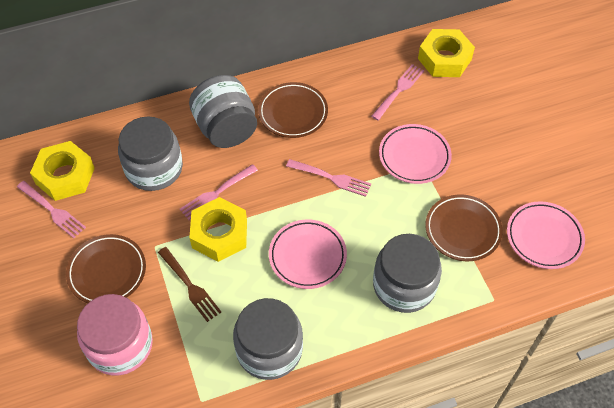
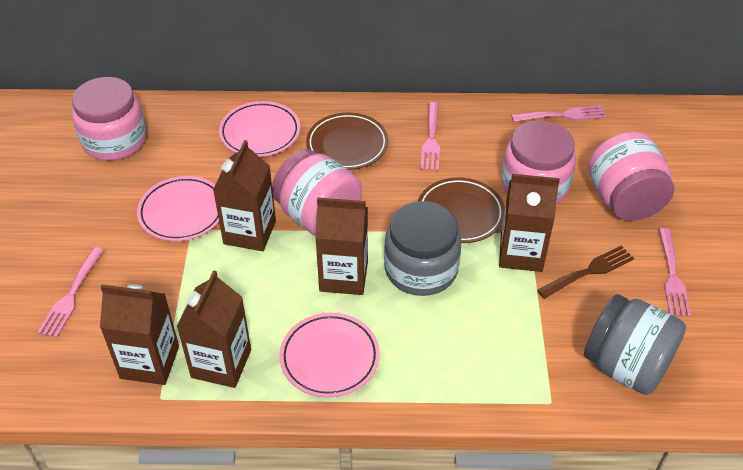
brown carton: 0 -> 5
brown plate: 3 -> 2
grey jar: 4 -> 2
pink jar: 1 -> 4
yellow nut: 3 -> 0

